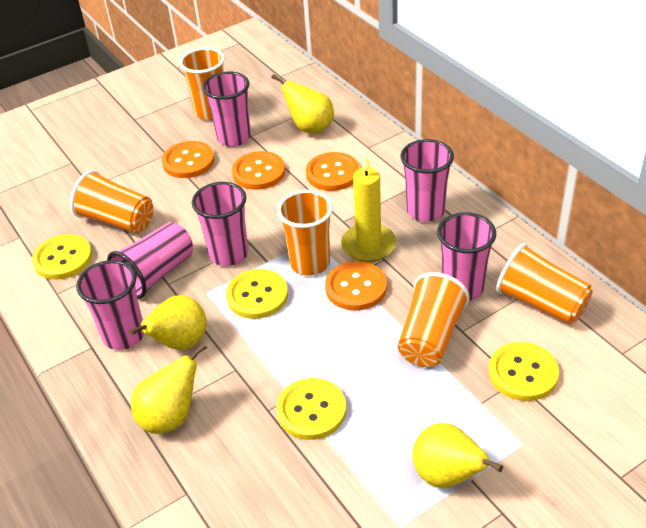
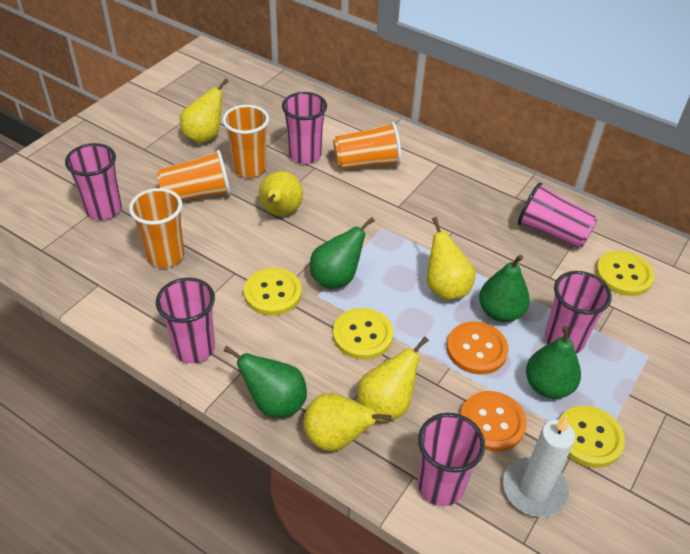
green pear: 0 -> 4
orange button: 4 -> 2
orange cup: 5 -> 4
white candle: 0 -> 1
yellow candle: 1 -> 0
yellow pear: 4 -> 5

